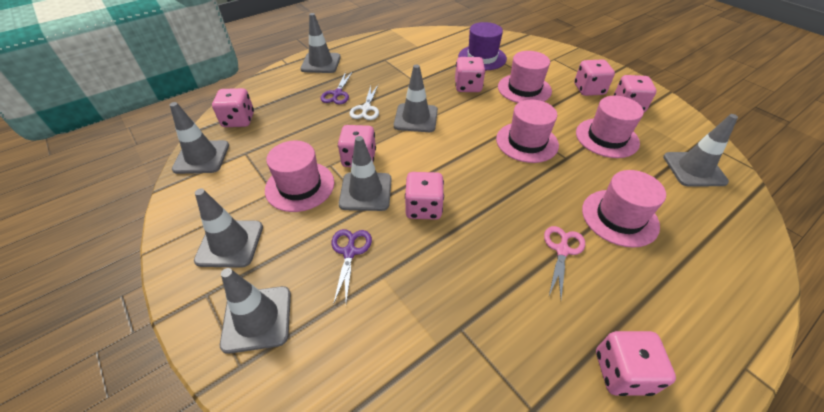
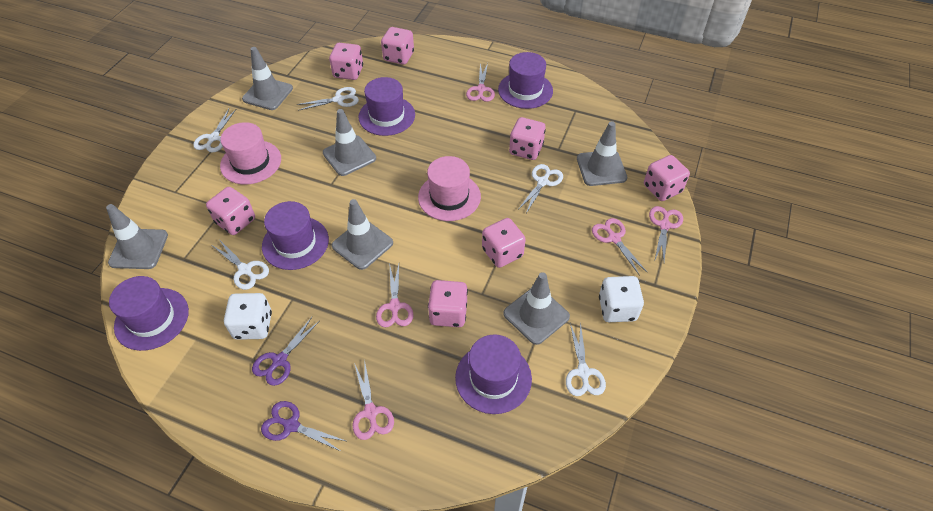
grey traffic cone: 7 -> 6
pink hat: 5 -> 2
pink scissors: 1 -> 5
purple hat: 1 -> 5
white dice: 0 -> 2
white scissors: 1 -> 5

